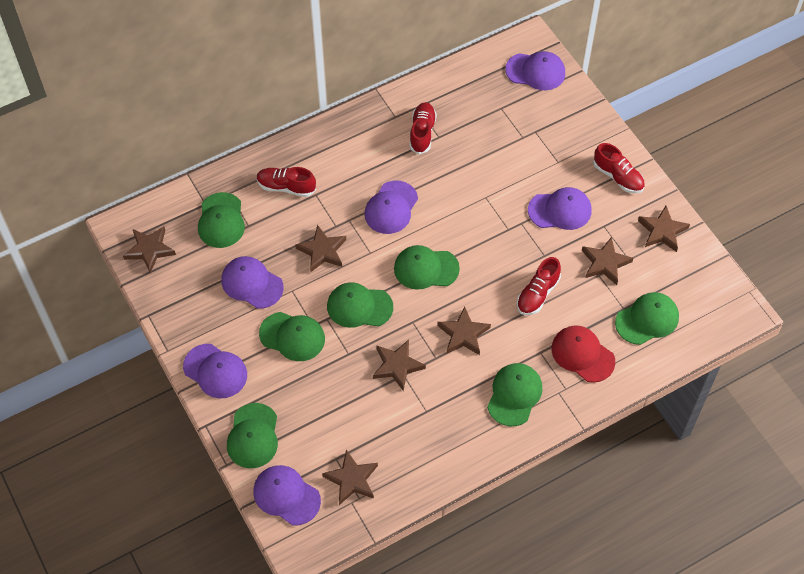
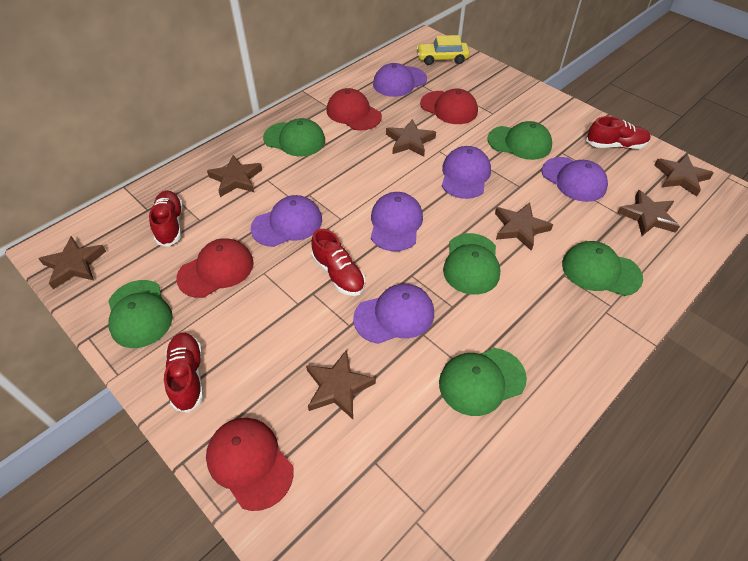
green cap: 7 -> 6
red cap: 1 -> 4
yellow car: 0 -> 1

